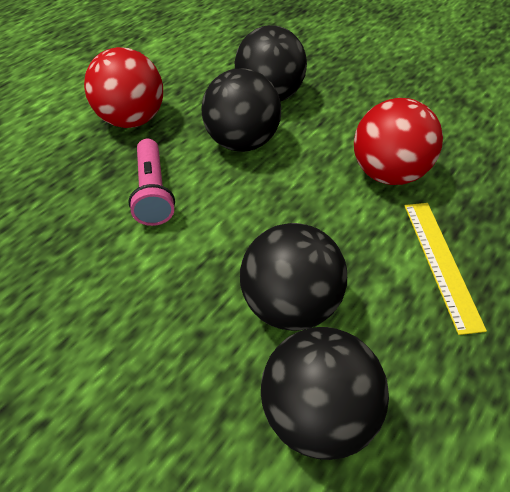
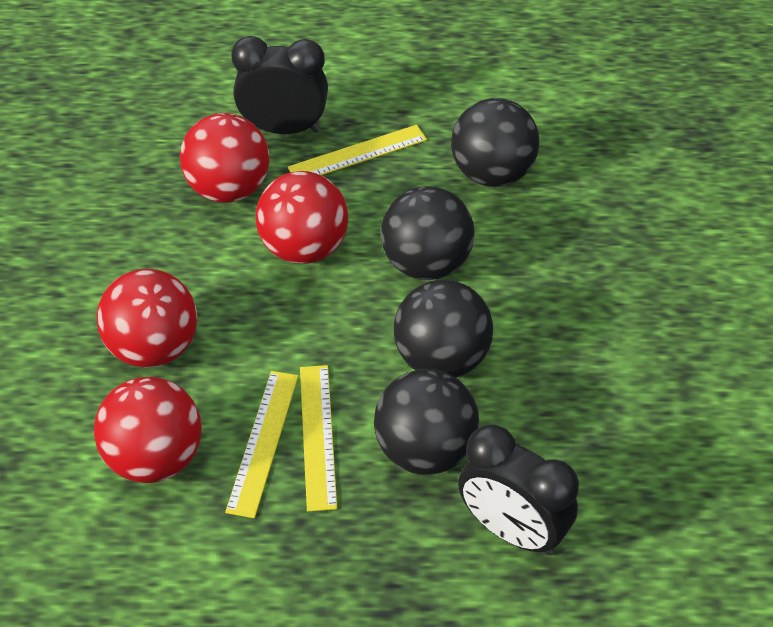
black clock: 0 -> 2
pink flashlight: 1 -> 0
red ball: 2 -> 4
yellow ruler: 1 -> 3

